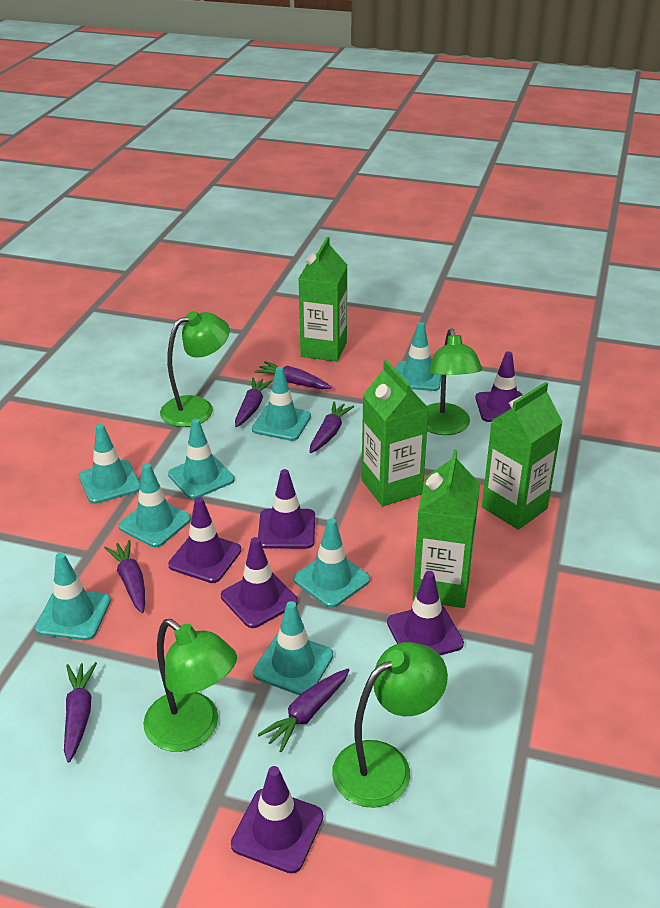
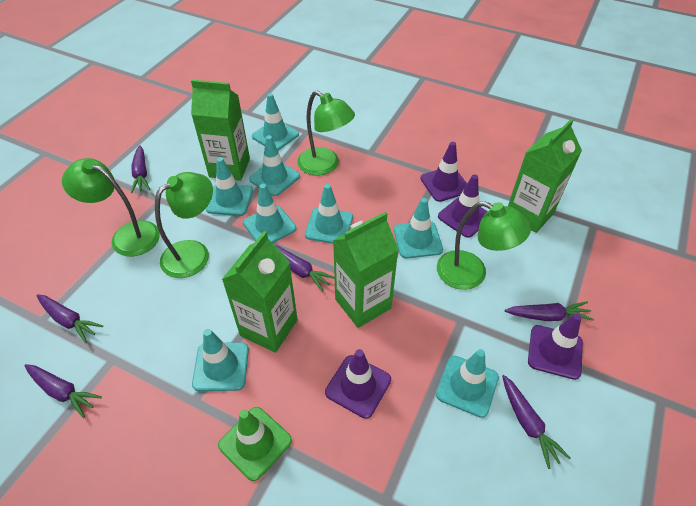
green traffic cone: 0 -> 1
purple traffic cone: 6 -> 4

